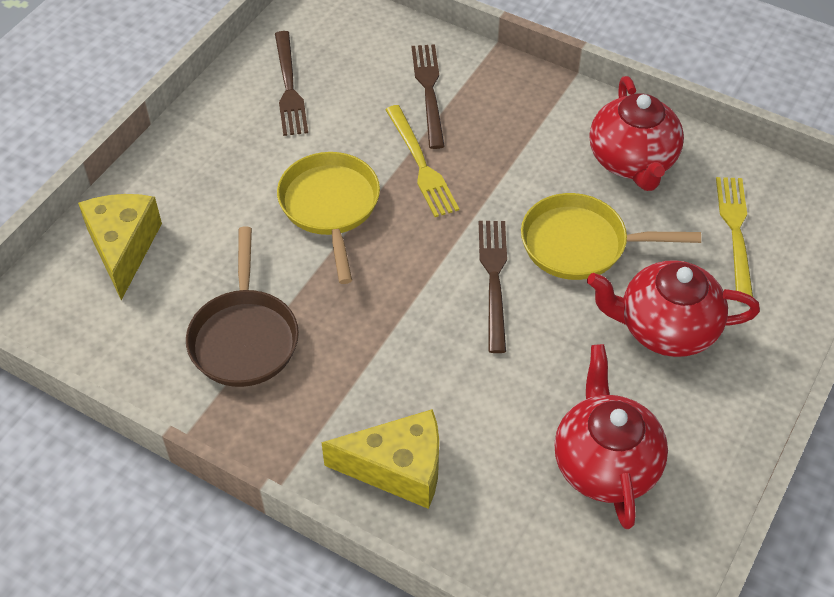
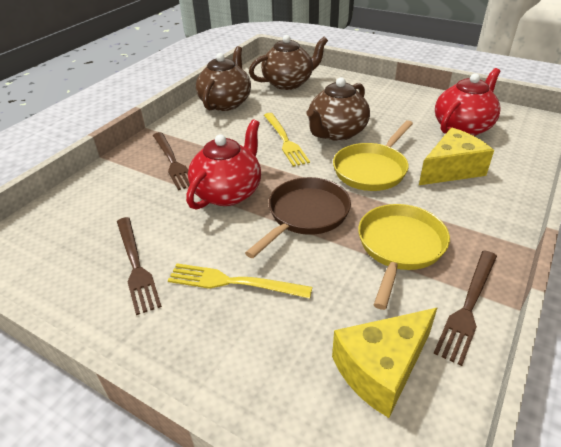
brown teapot: 0 -> 3
red teapot: 3 -> 2

